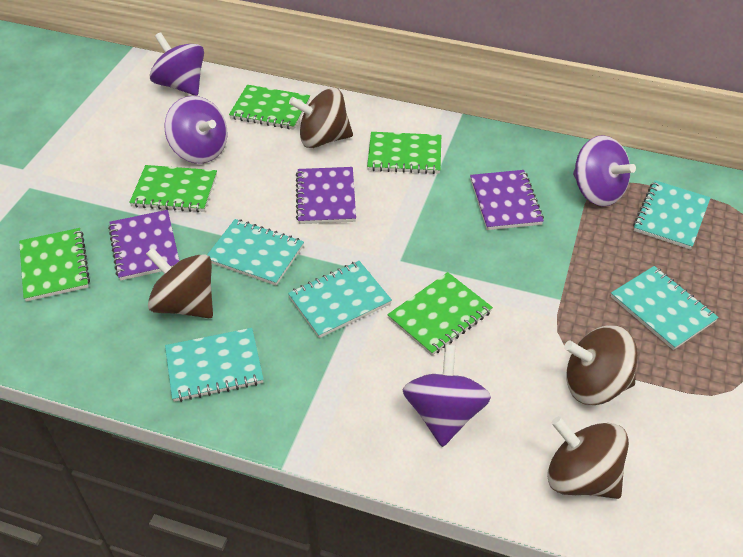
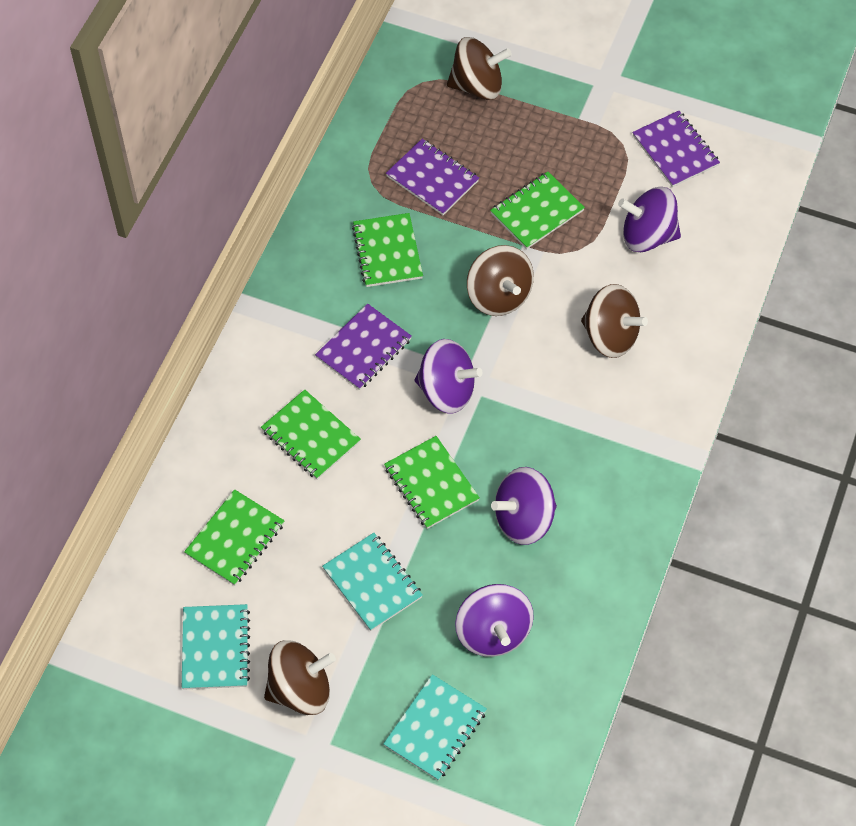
turquoise notebook: 5 -> 3

